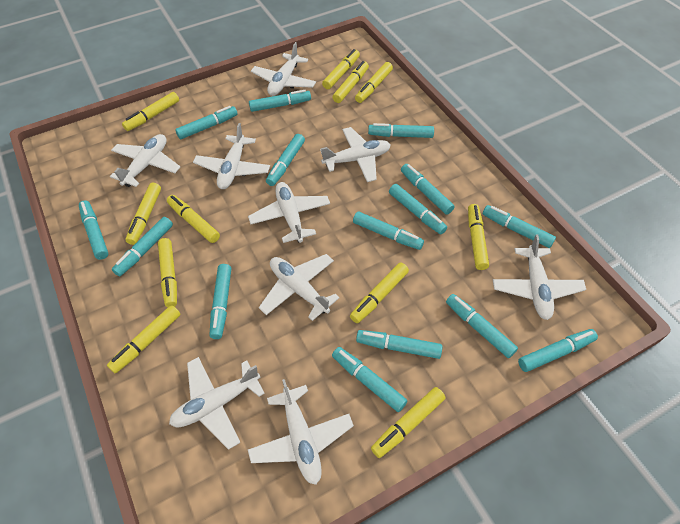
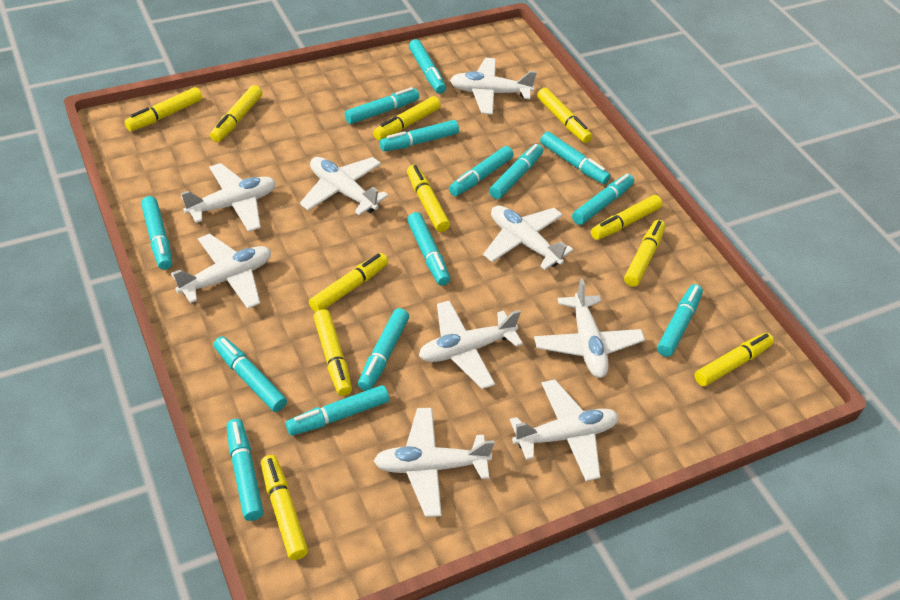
turquoise marker: 15 -> 14

